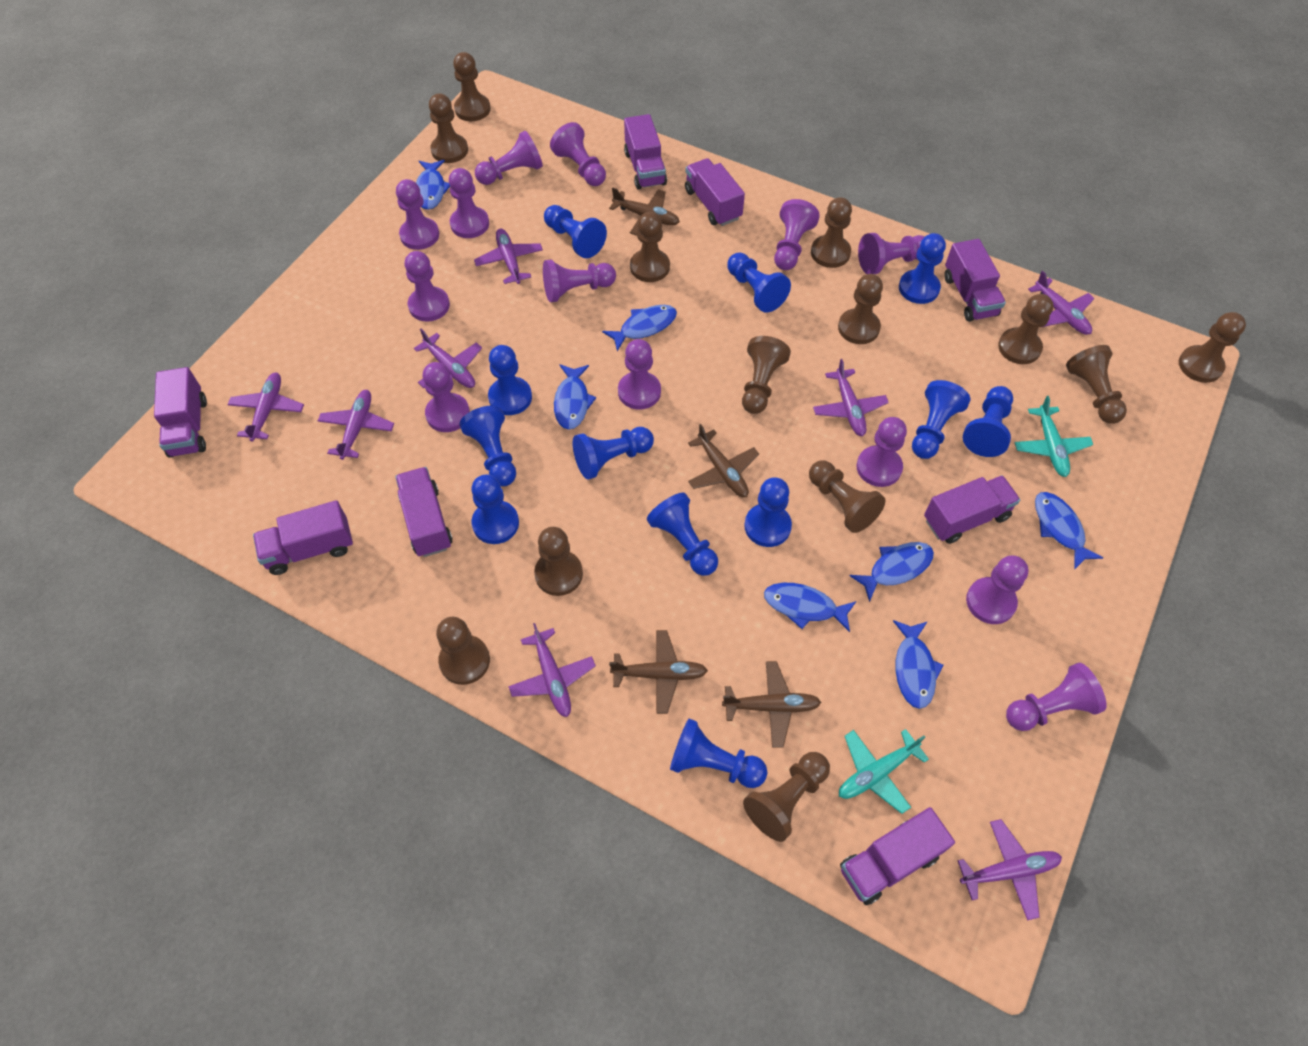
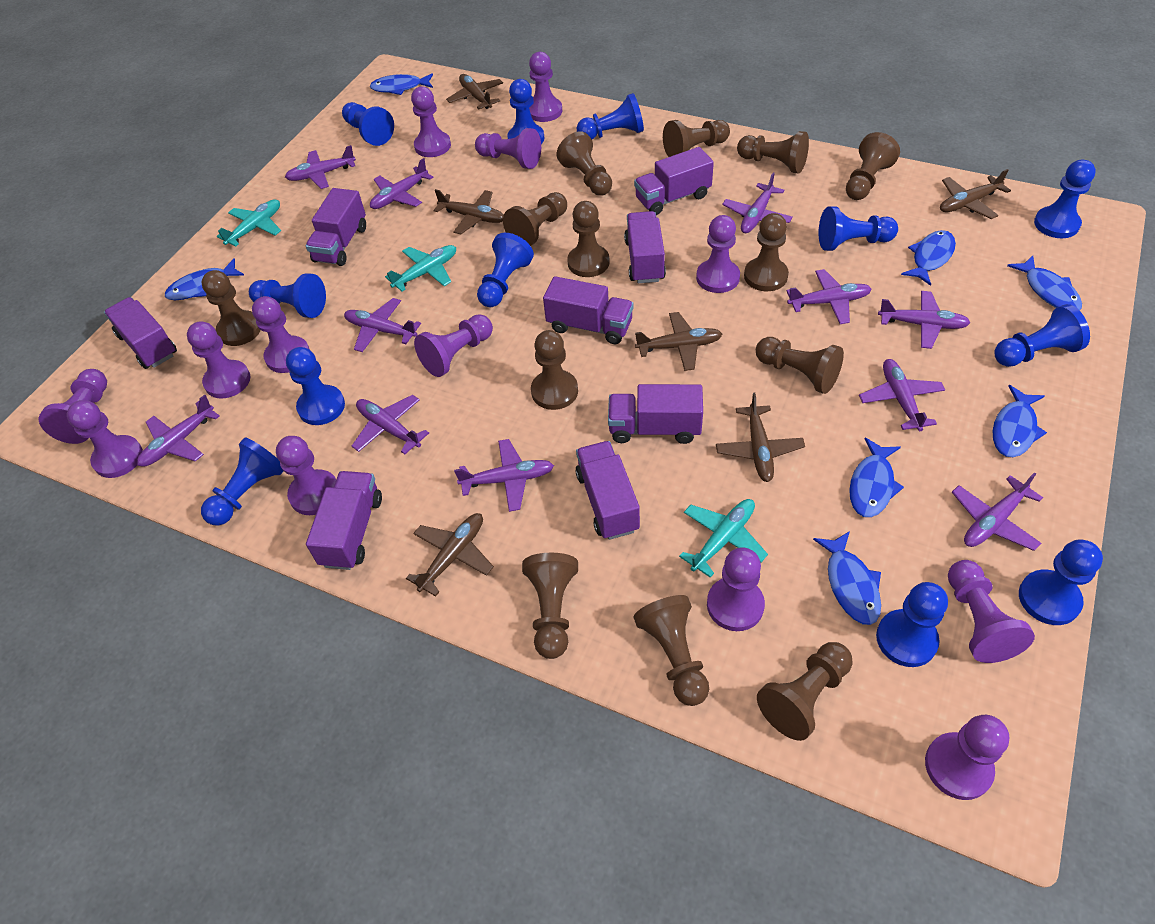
brown plane: 4 -> 6
purple plane: 8 -> 11
turquoise plane: 2 -> 3

